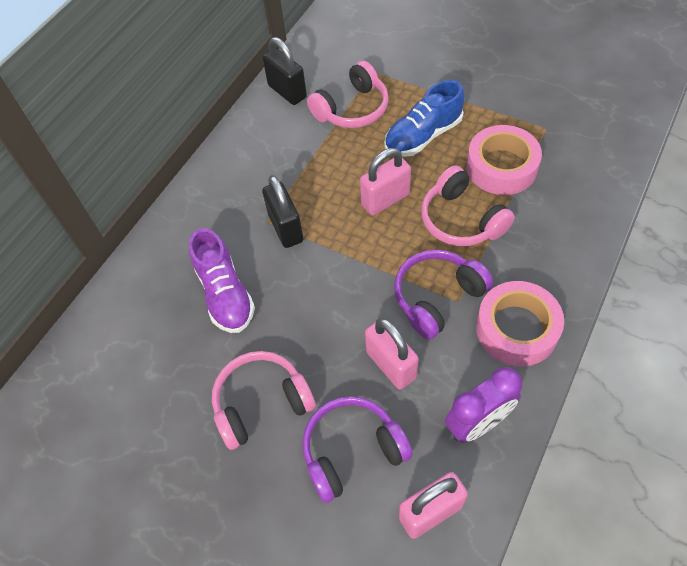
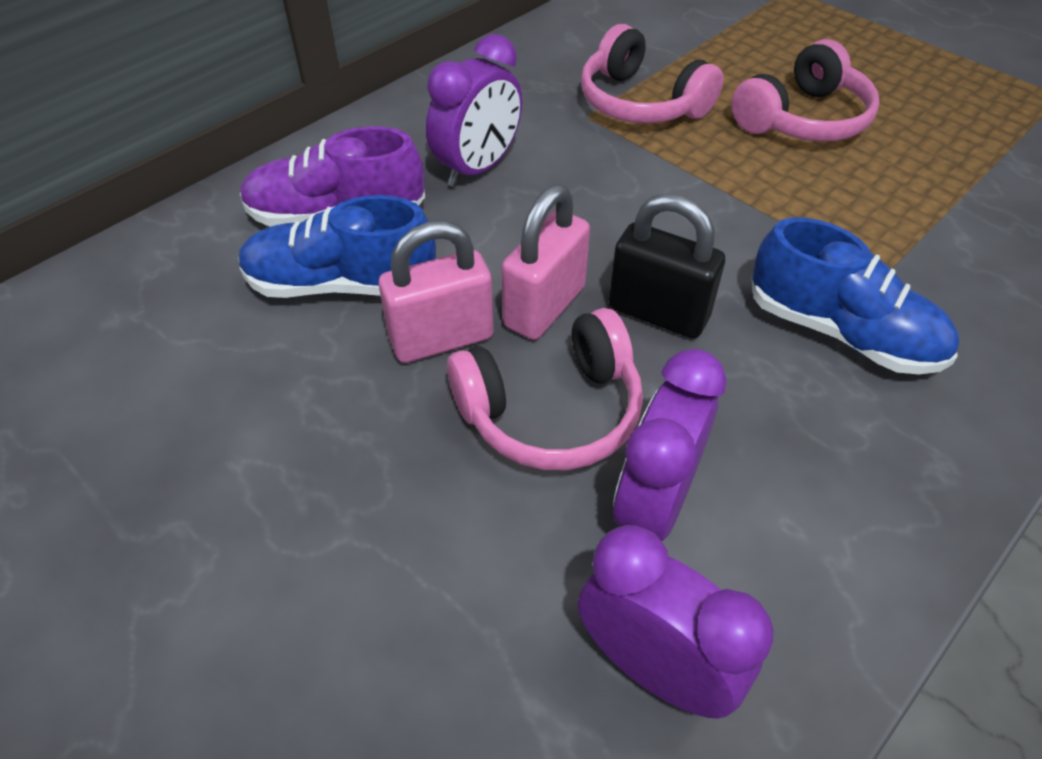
black padlock: 2 -> 1
blue shoe: 1 -> 2
pink padlock: 3 -> 2
pink tape: 2 -> 0
purple clock: 1 -> 3
purple headphones: 2 -> 0

